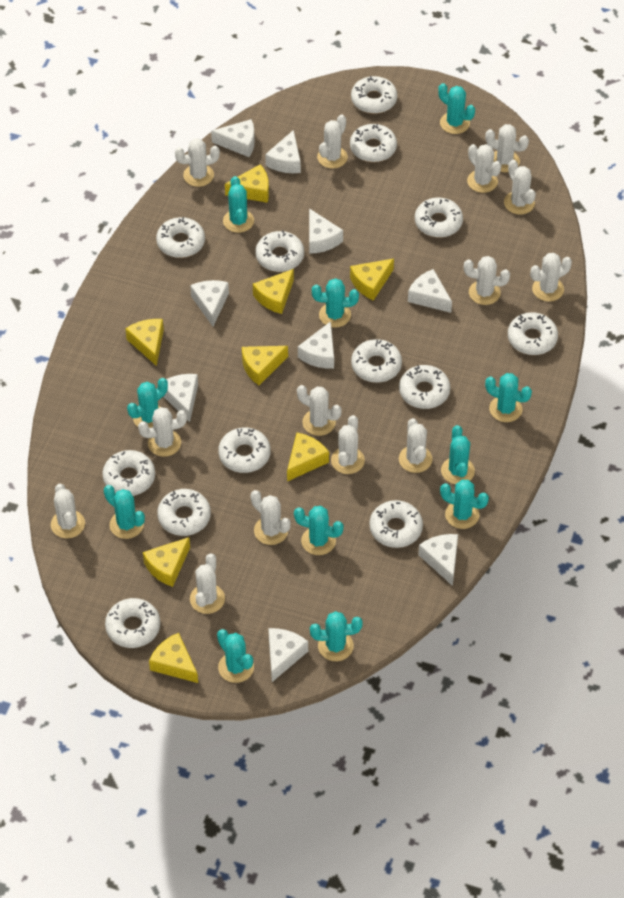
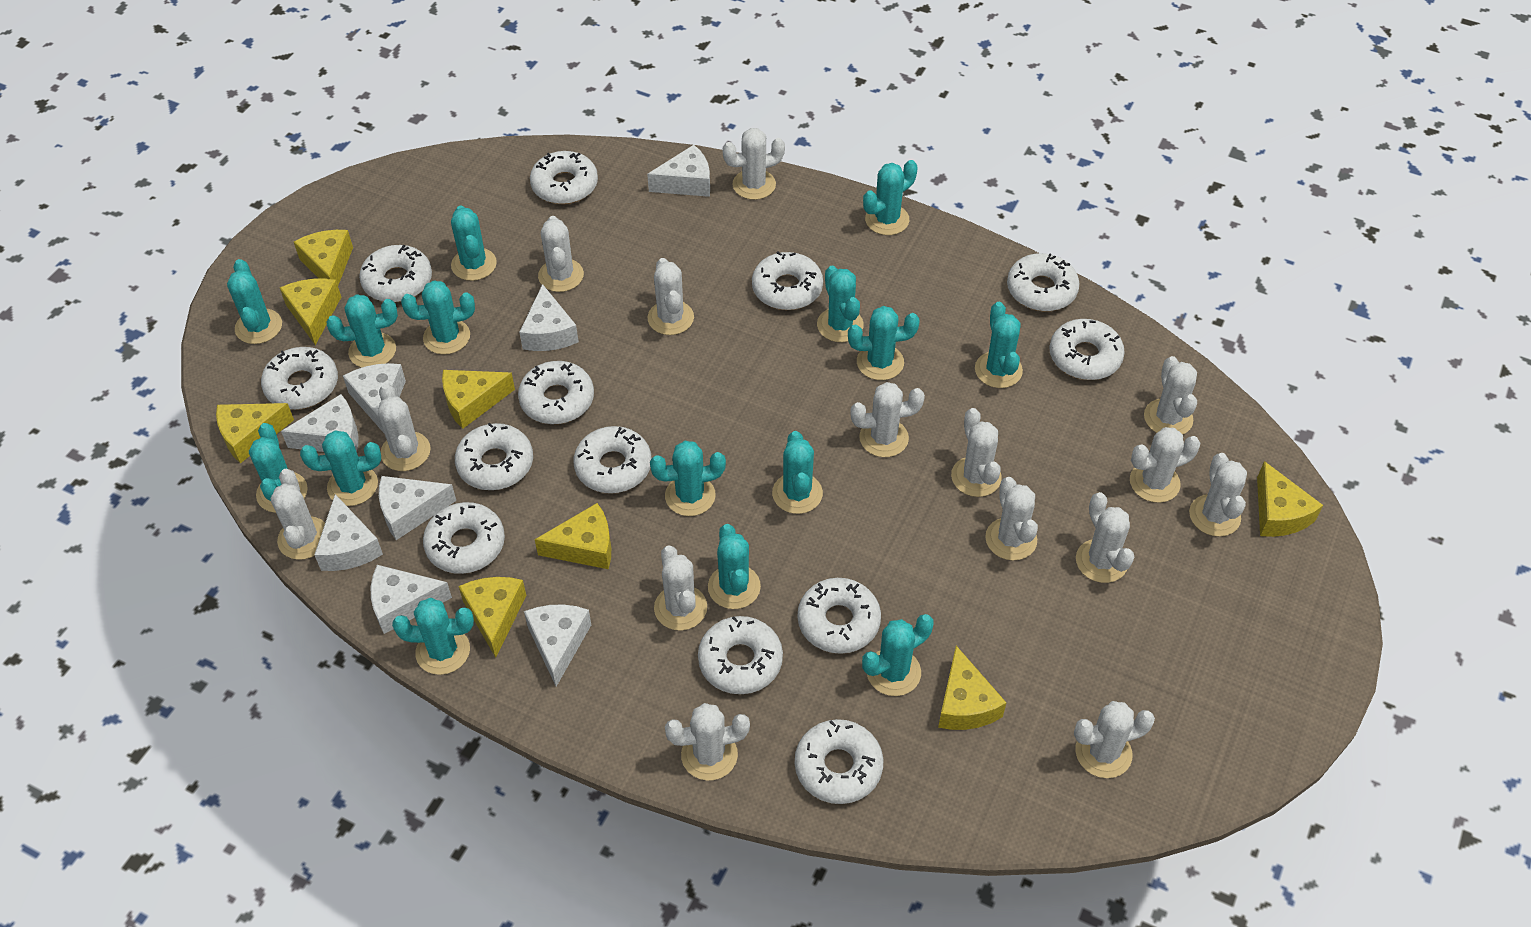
turquoise cactus: 11 -> 15
white cactus: 14 -> 15
white cheese: 9 -> 8

